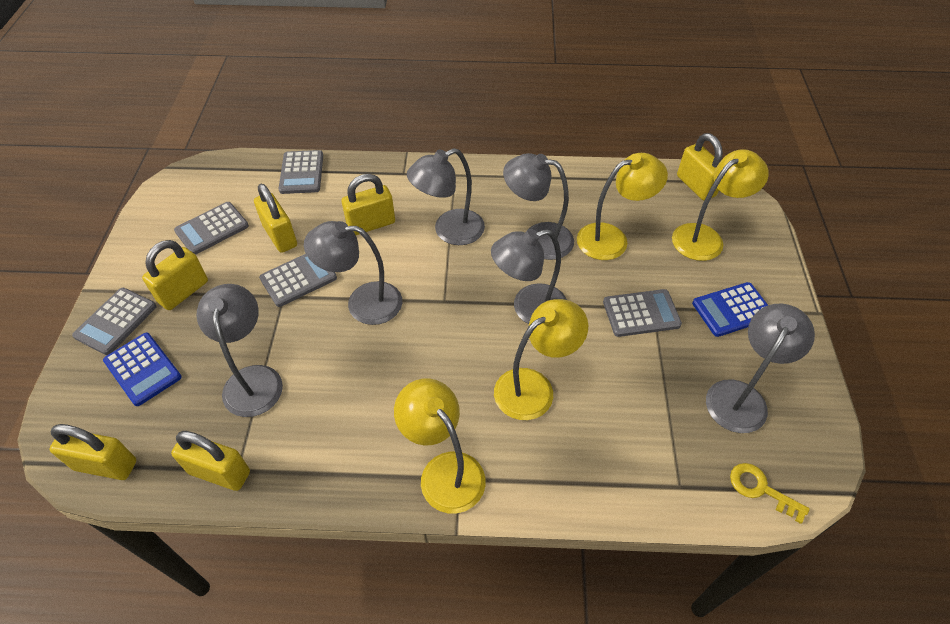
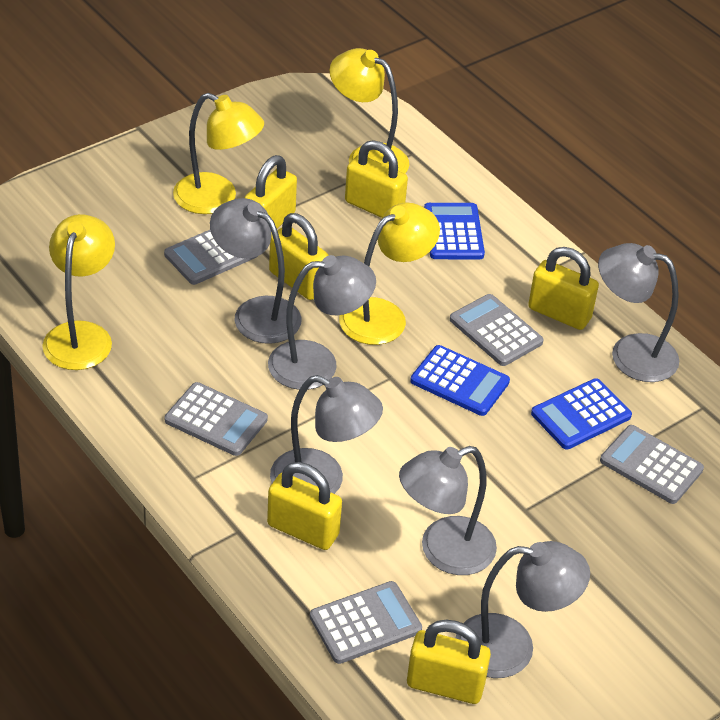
blue calculator: 2 -> 3
yellow key: 1 -> 0

